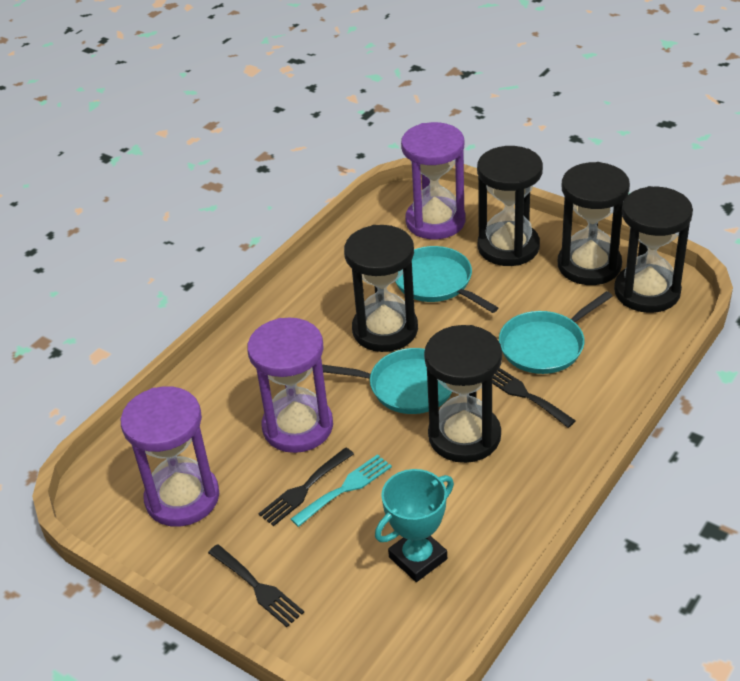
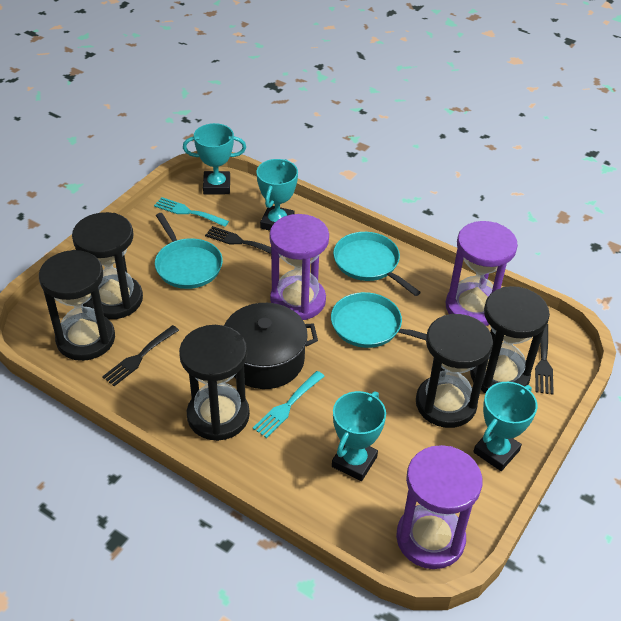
black pot: 0 -> 1
turquoise fork: 1 -> 2
turquoise trophy: 1 -> 4

